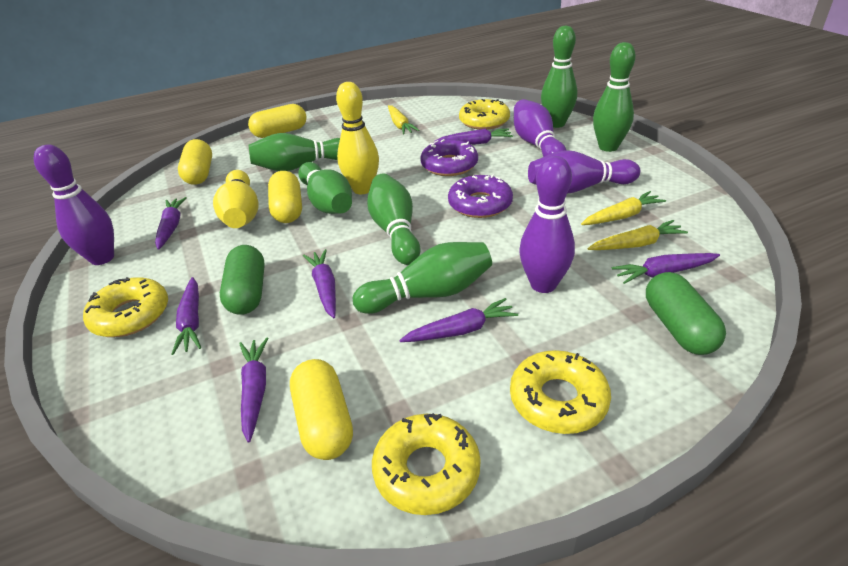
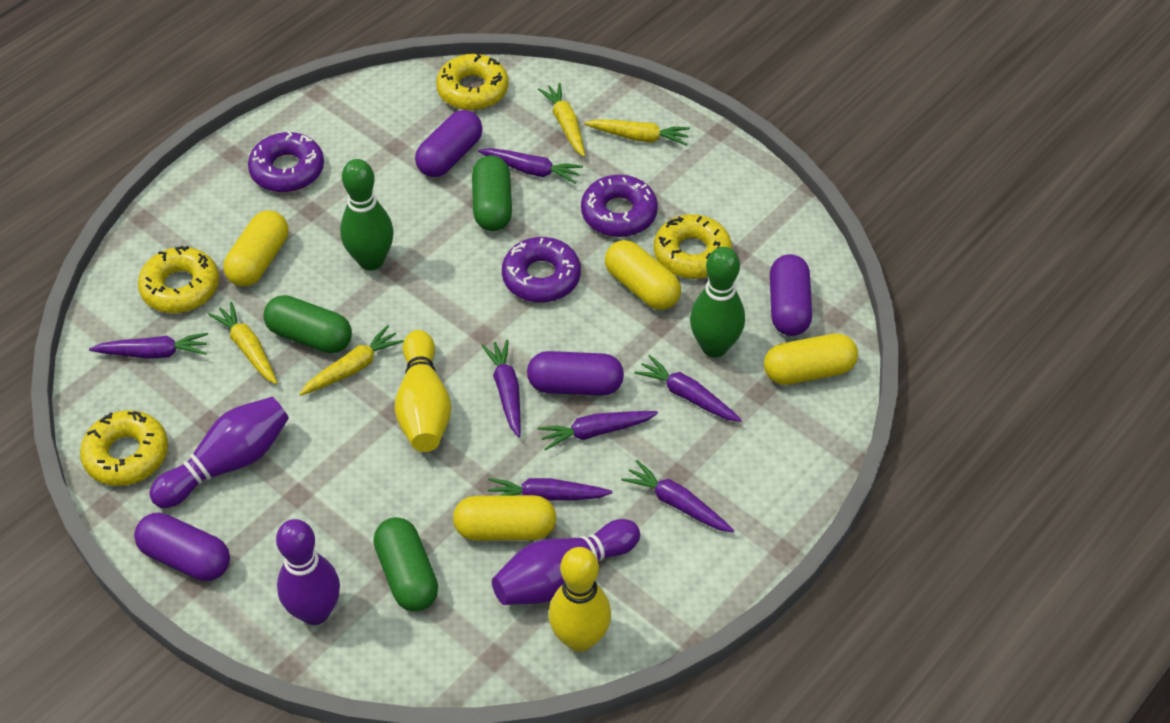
green bowling pin: 6 -> 2
green capsule: 2 -> 3
purple bowling pin: 4 -> 3
purple capsule: 0 -> 4
purple donut: 2 -> 3
yellow carrot: 3 -> 4

